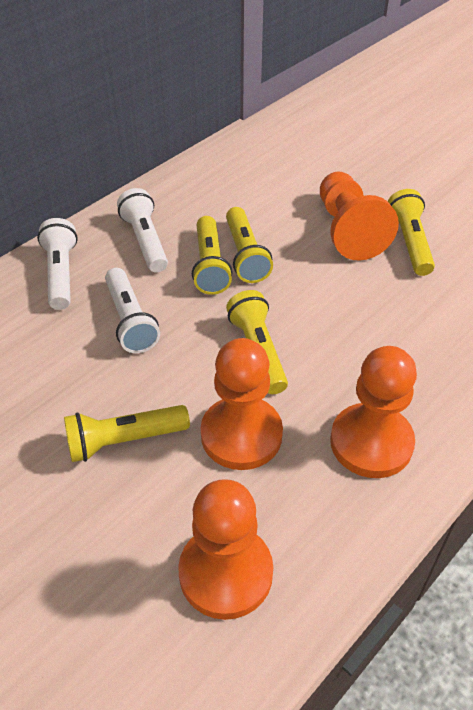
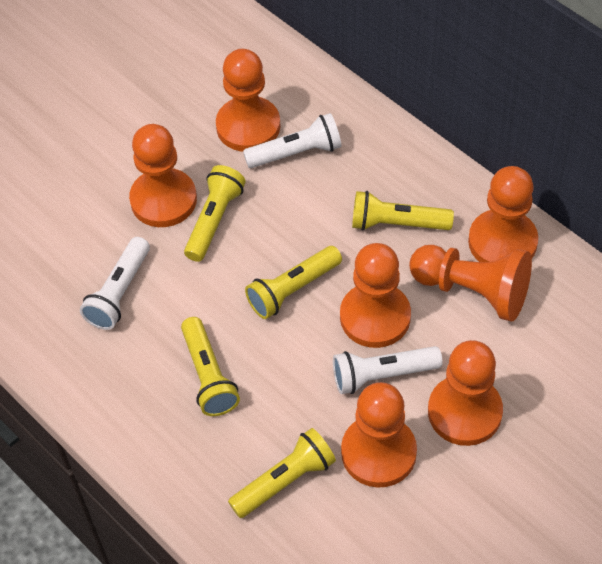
orange pawn: 4 -> 7

